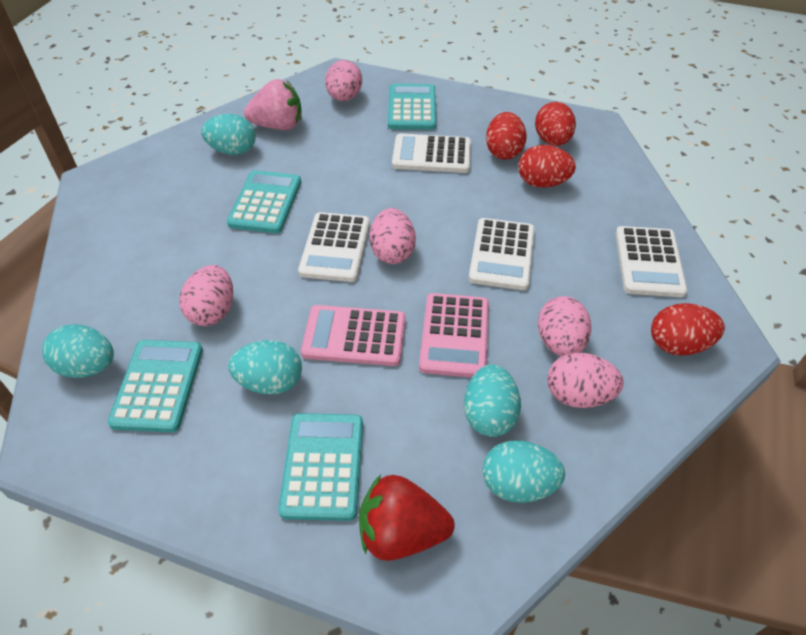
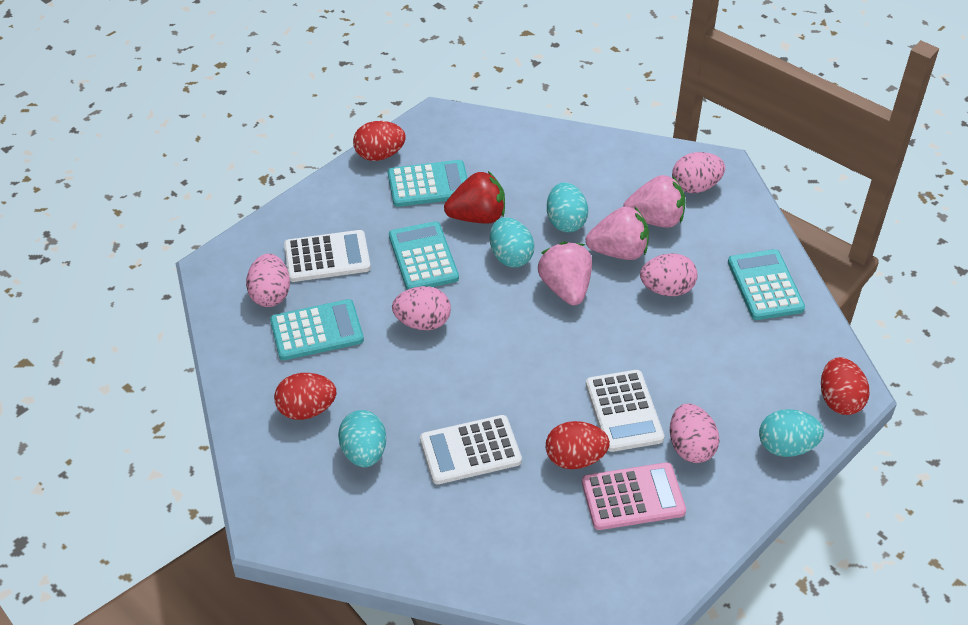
pink calculator: 2 -> 1
pink strawberry: 1 -> 3
turquoise egg: 5 -> 4
white calculator: 4 -> 3

